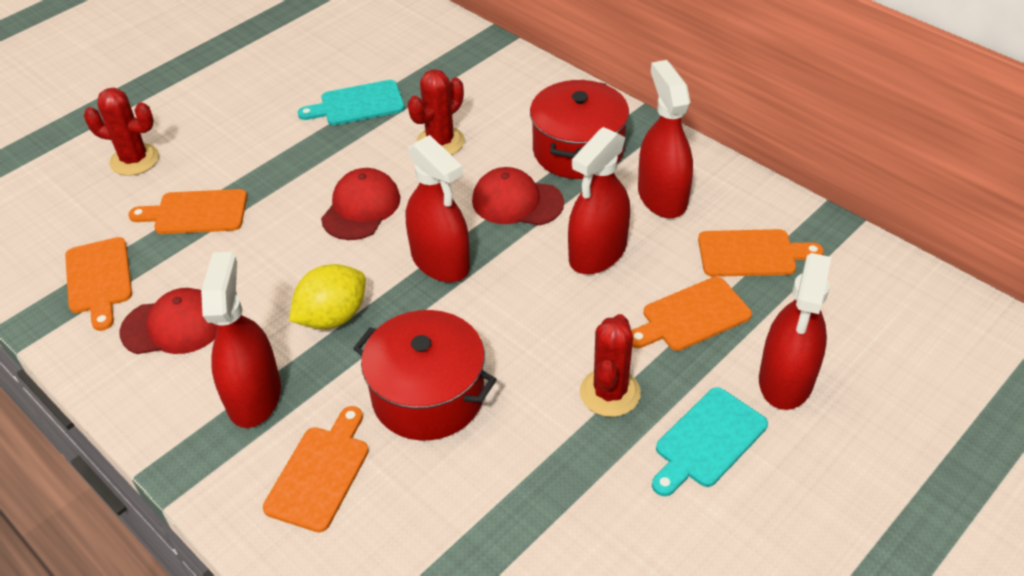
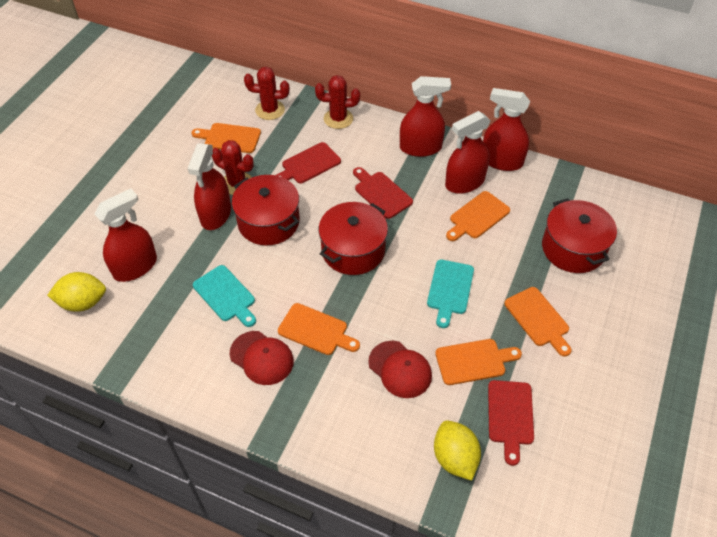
red cap: 3 -> 2
red cutting board: 0 -> 3
red pot: 2 -> 3
yellow lemon: 1 -> 2

